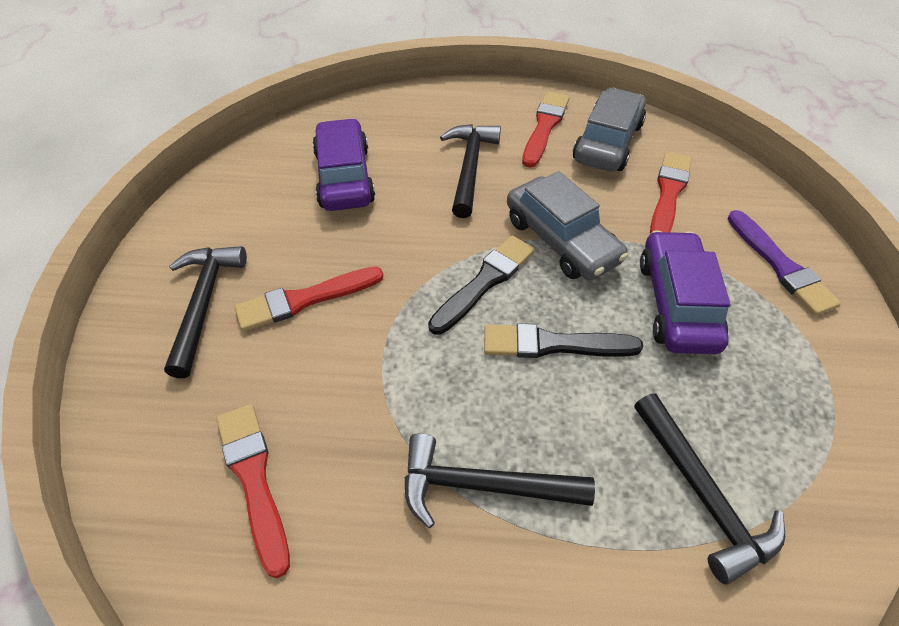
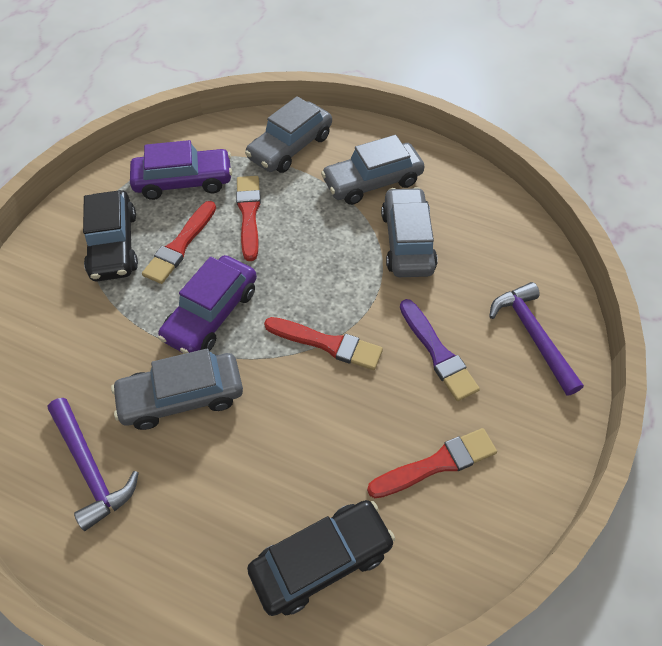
black brush: 2 -> 0
black car: 0 -> 2
black hammer: 4 -> 0
grey car: 2 -> 4
purple hammer: 0 -> 2

